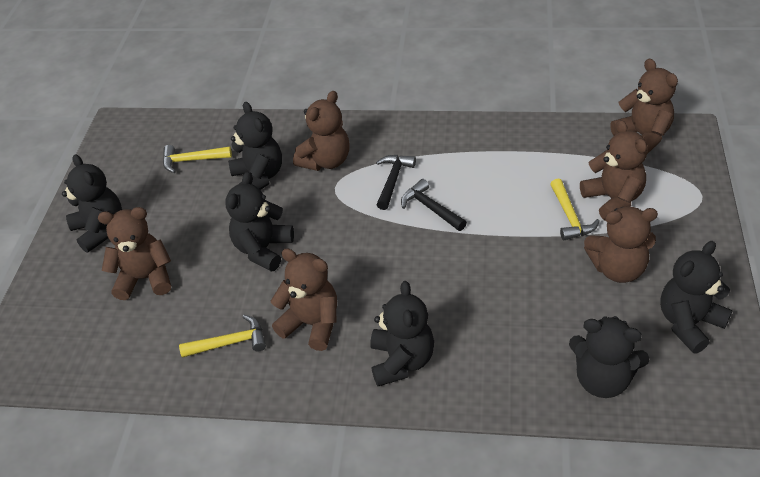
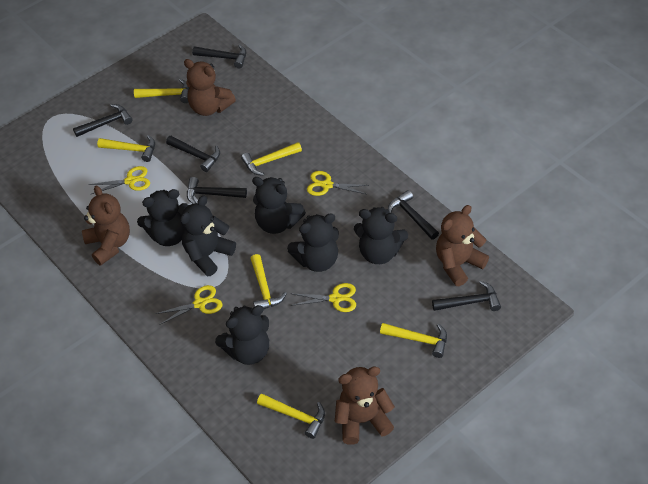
black hammer: 2 -> 6
brown teddy bear: 6 -> 4
yellow hammer: 3 -> 6
yellow scissors: 0 -> 4

